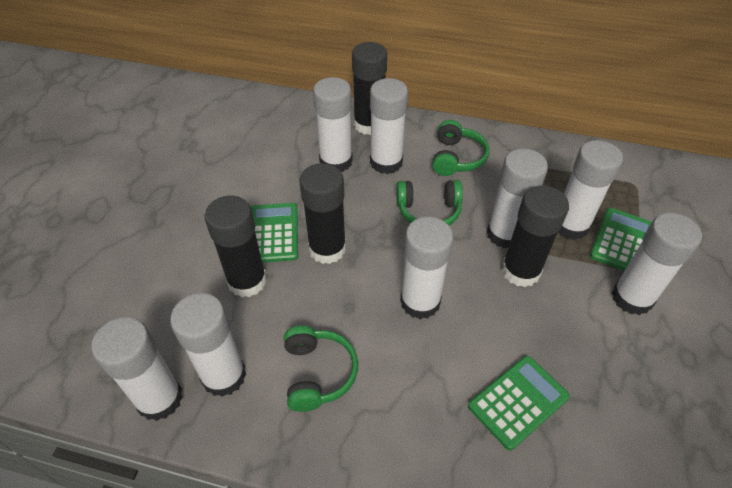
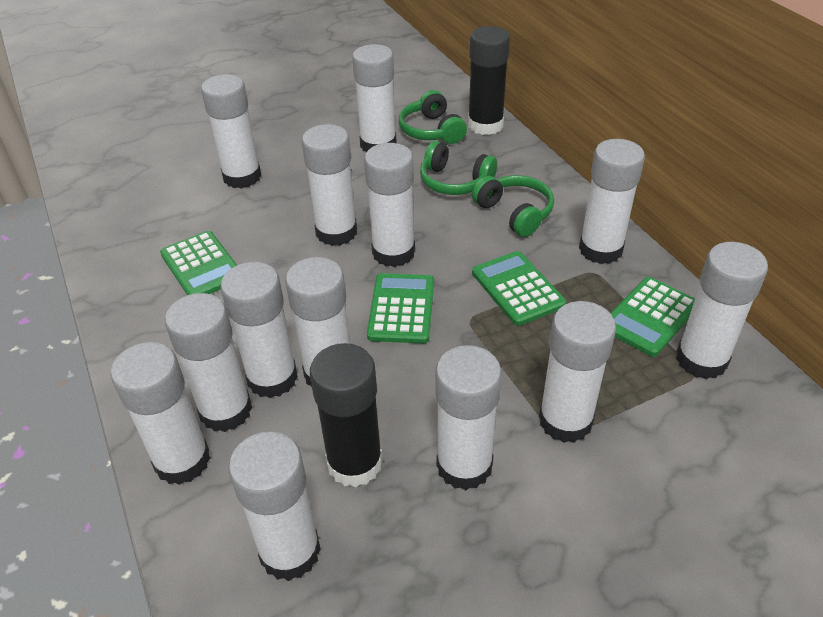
black glue stick: 4 -> 2
green calculator: 3 -> 4
white glue stick: 8 -> 13

